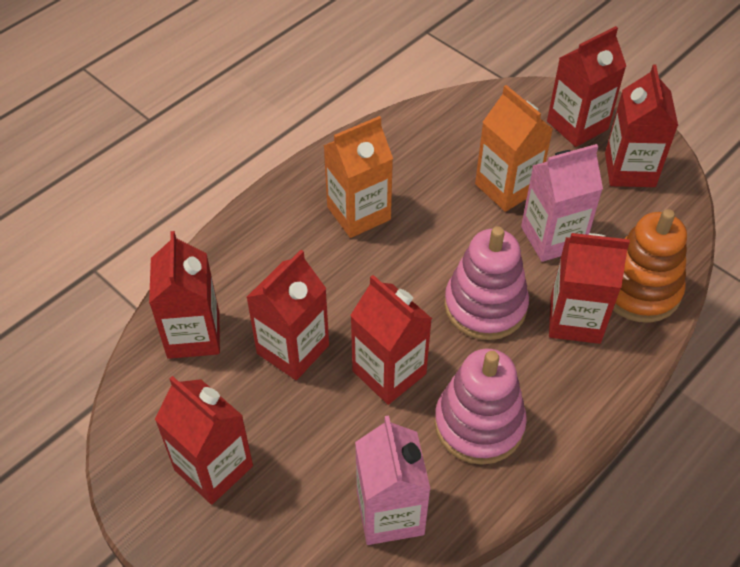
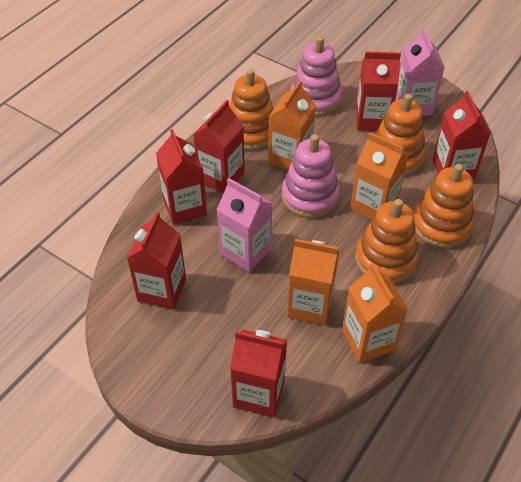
orange carton: 2 -> 4
orange stacking toy: 1 -> 4
red carton: 7 -> 6

